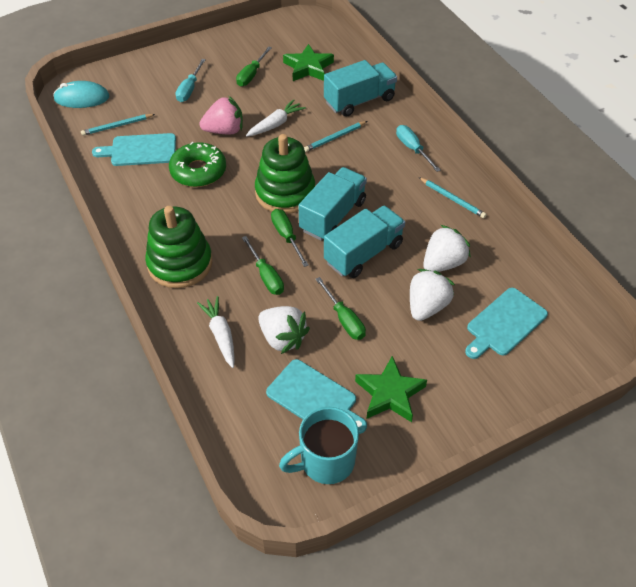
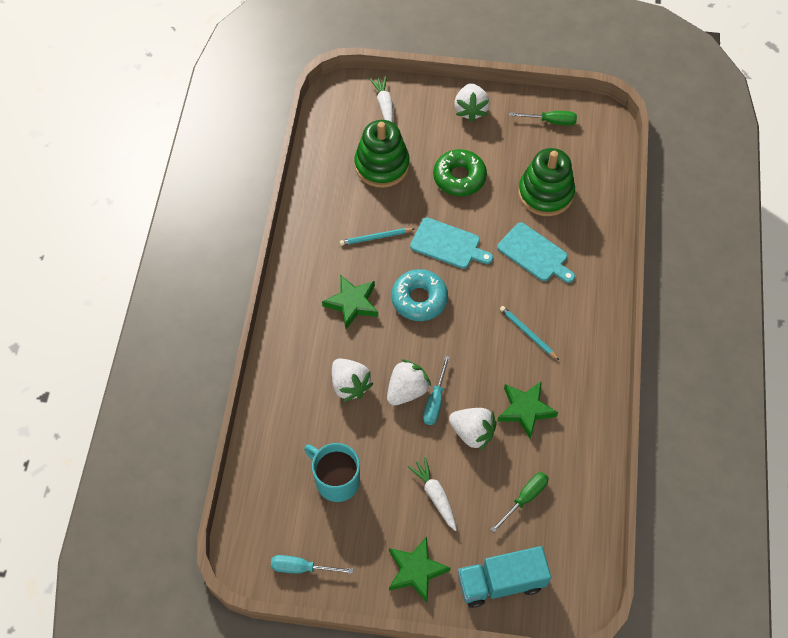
green screwdriver: 4 -> 2
green star: 2 -> 3
pink strawberry: 1 -> 0
turquoise cutting board: 3 -> 2
turquoise donut: 0 -> 1
turquoise mouse: 1 -> 0
turquoise pencil: 3 -> 2
turquoise truck: 3 -> 1
white strawberry: 3 -> 4

